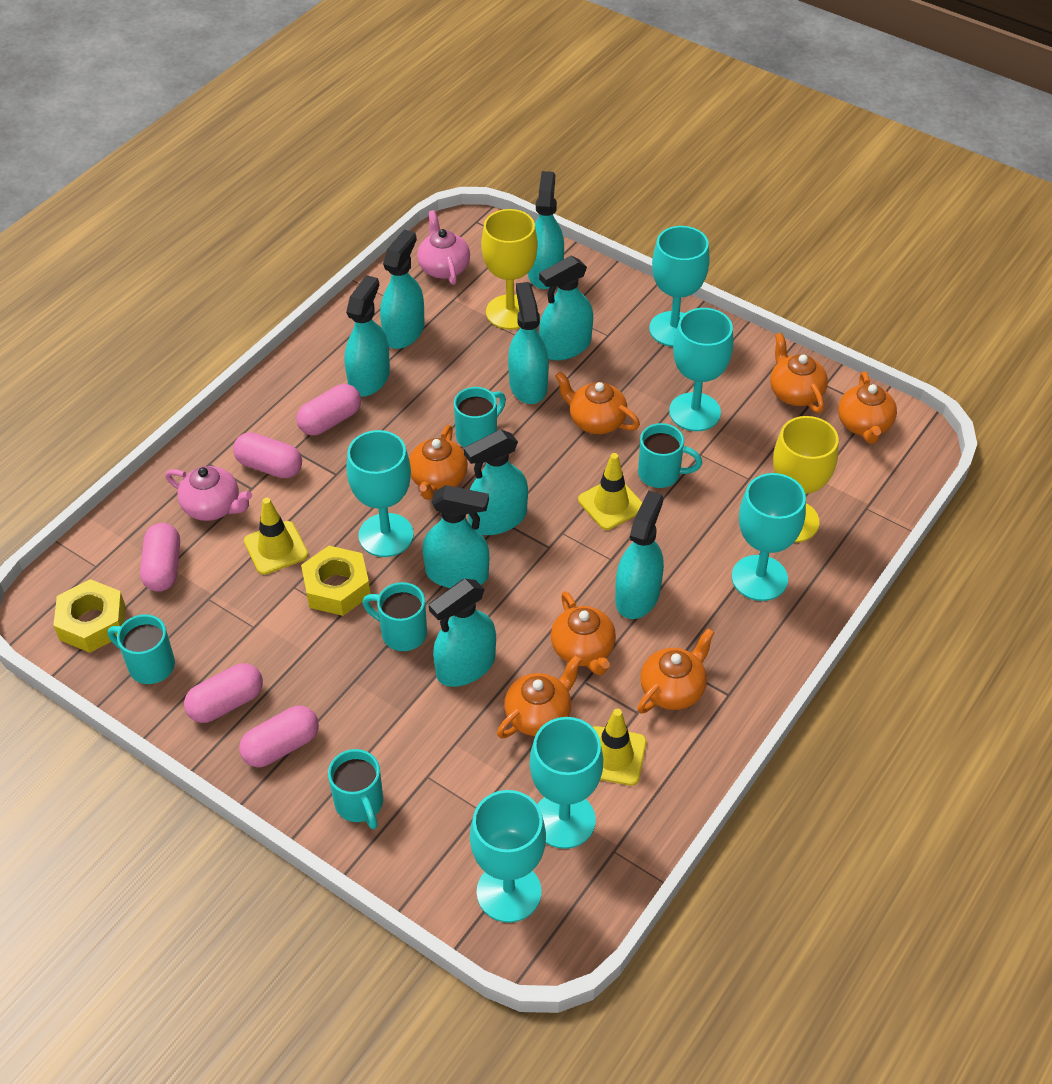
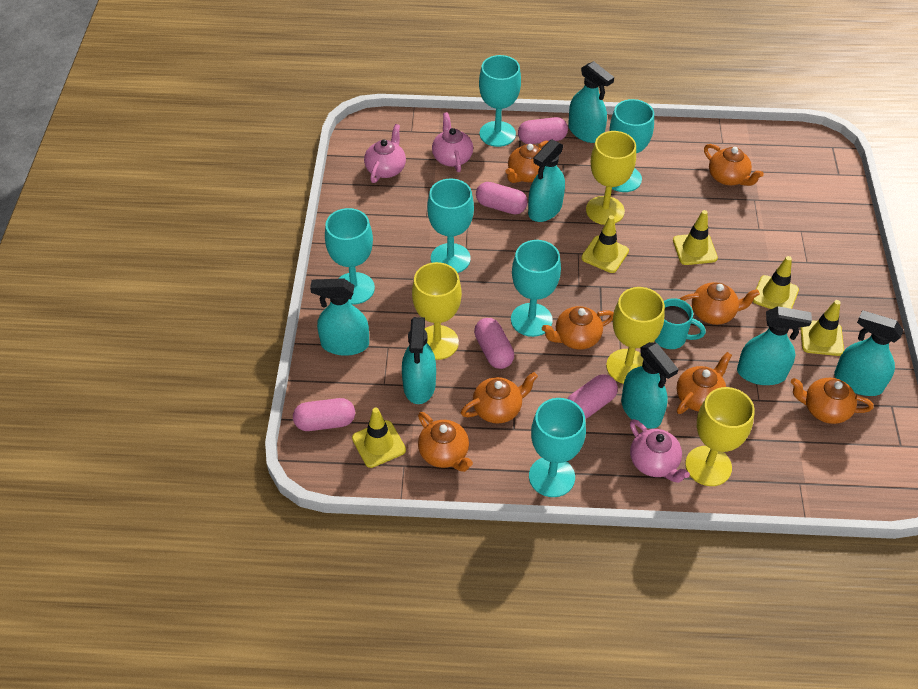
orange teapot: 7 -> 8
pink teapot: 2 -> 3
turquoise mug: 5 -> 1
turquoise spray bottle: 9 -> 7
yellow goblet: 2 -> 4
yellow nut: 2 -> 0
yellow traffic cone: 3 -> 5

